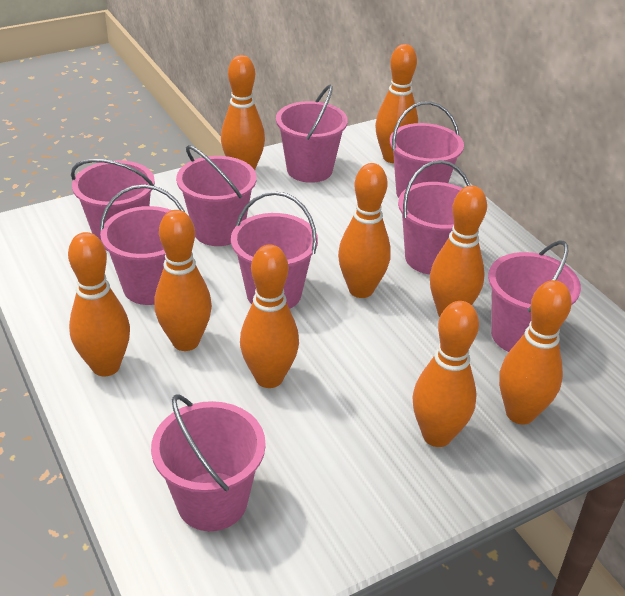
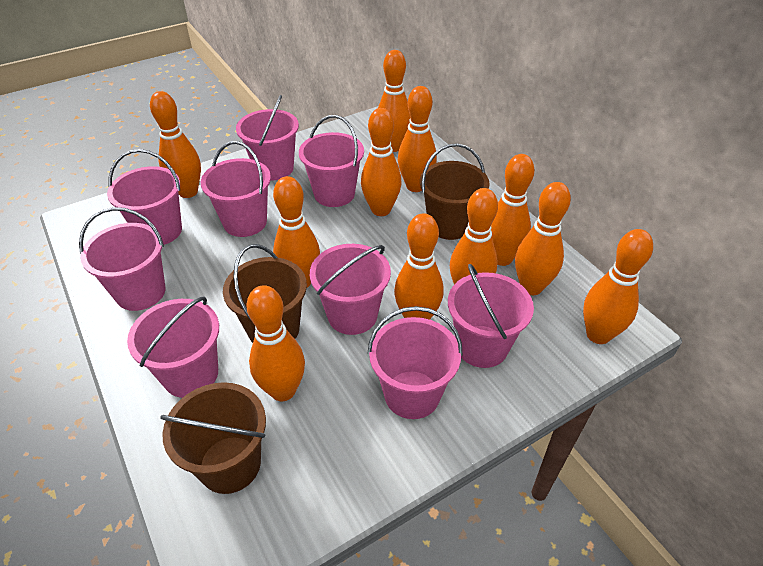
brown bucket: 0 -> 3
orange bowling pin: 9 -> 11

